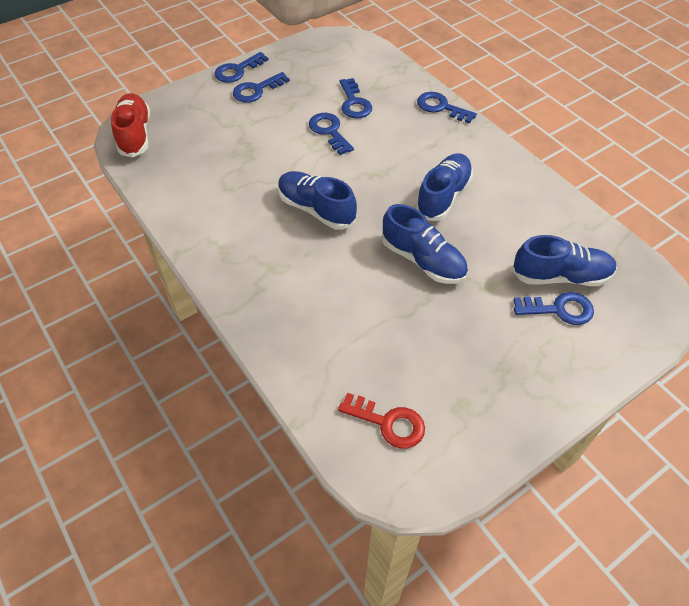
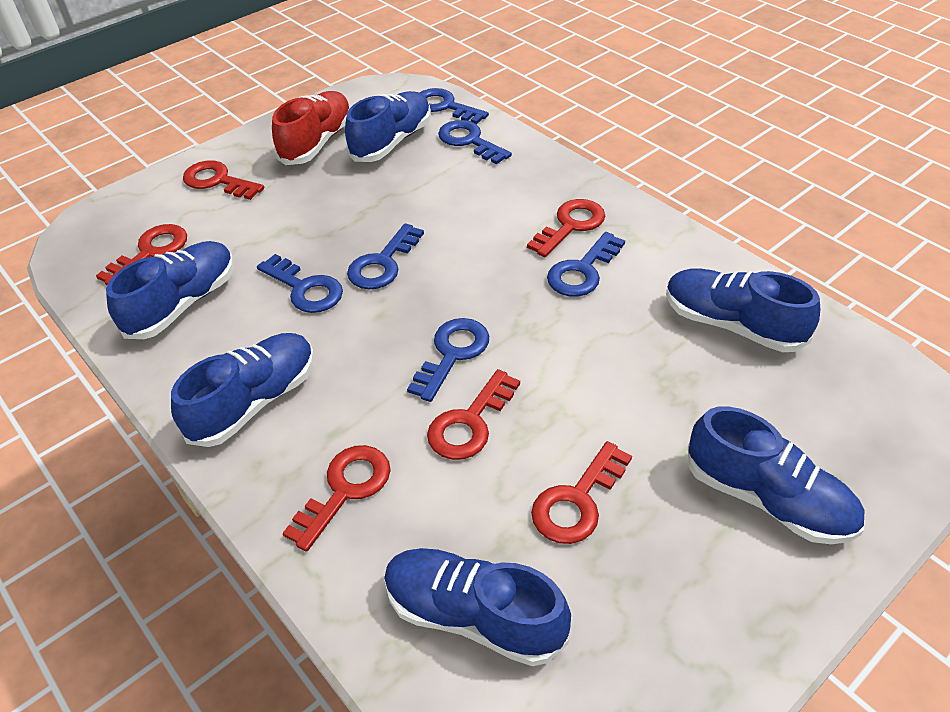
blue shoe: 4 -> 6
red key: 1 -> 6

